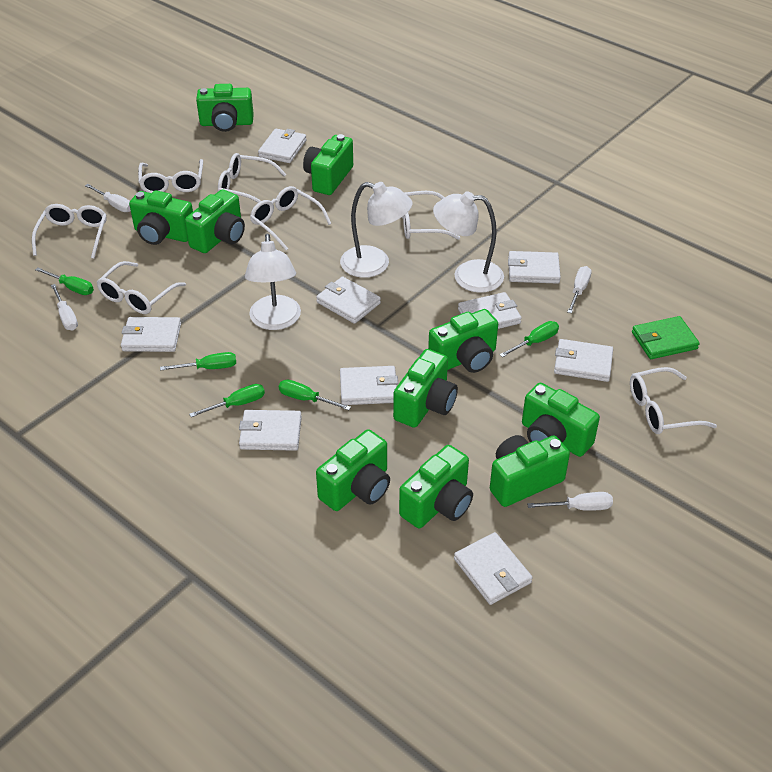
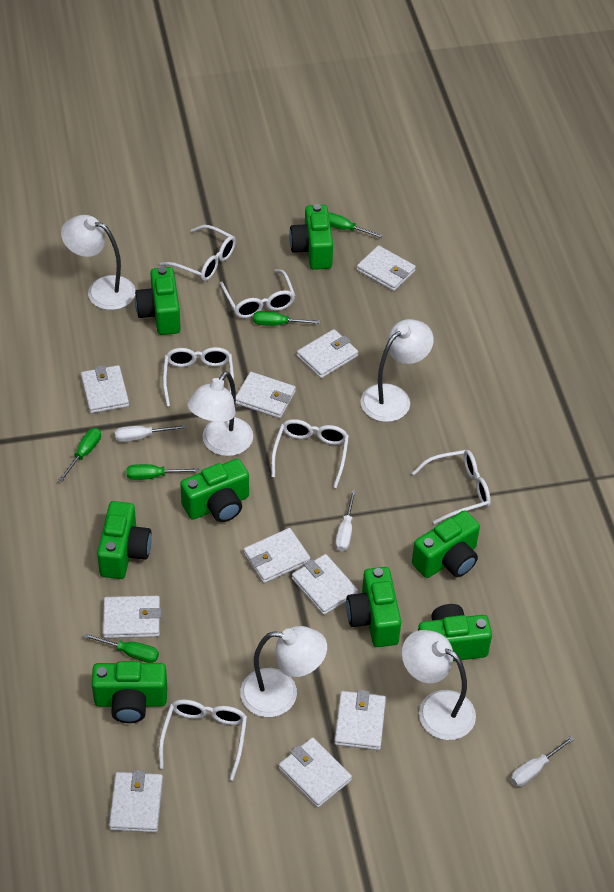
green camera: 10 -> 8
green wallet: 1 -> 0
white glasses: 7 -> 6
white lamp: 3 -> 5
white screwdriver: 4 -> 3
white wallet: 9 -> 10

